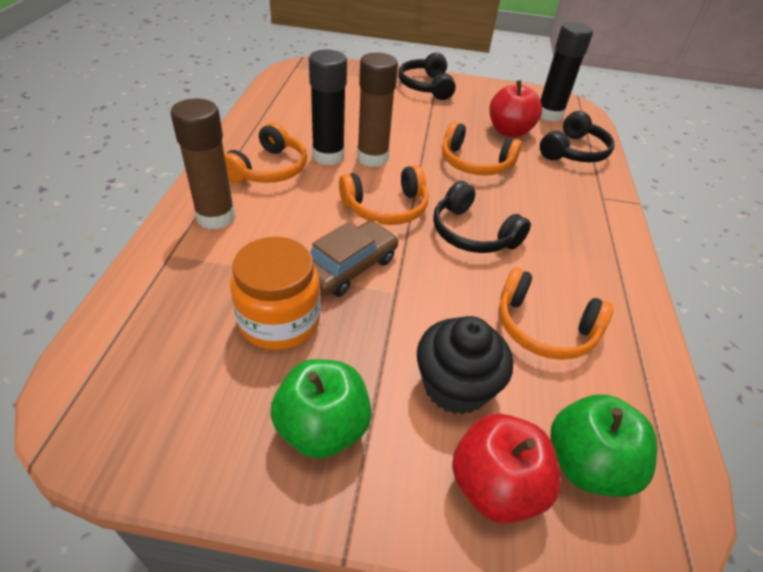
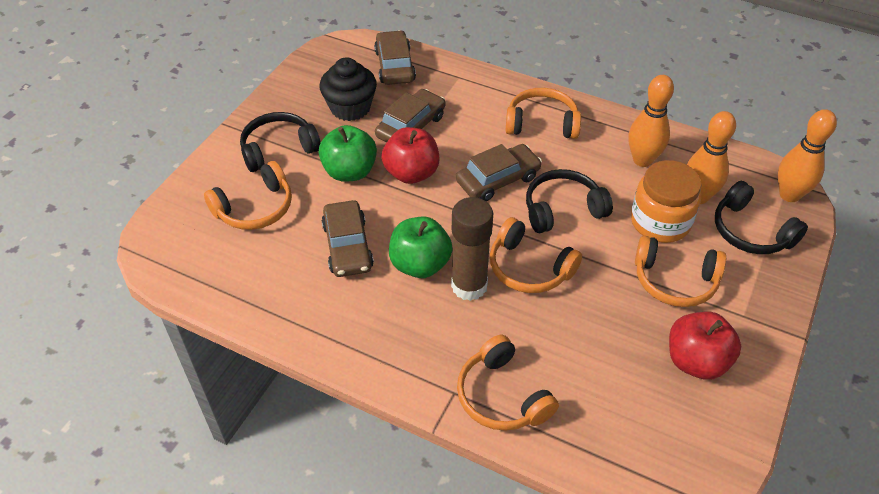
black glue stick: 2 -> 0
brown car: 1 -> 4
brown glue stick: 2 -> 1
orange bowling pin: 0 -> 3
orange headphones: 4 -> 5

